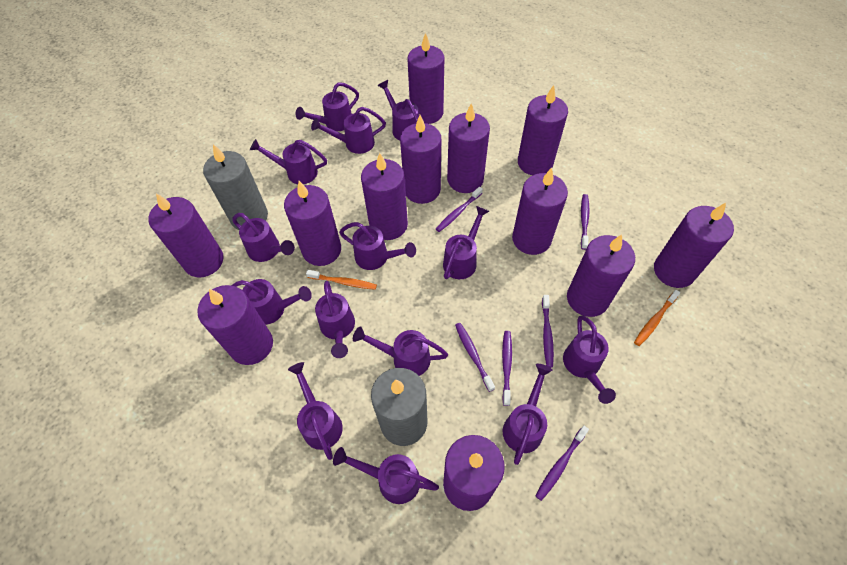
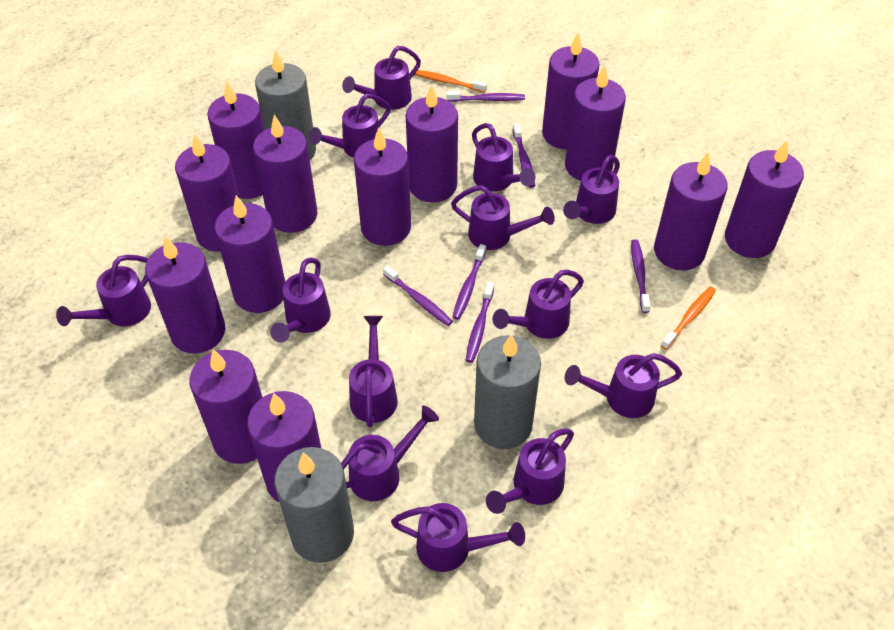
grey candle: 2 -> 3
purple candle: 12 -> 13
purple watering can: 14 -> 13

